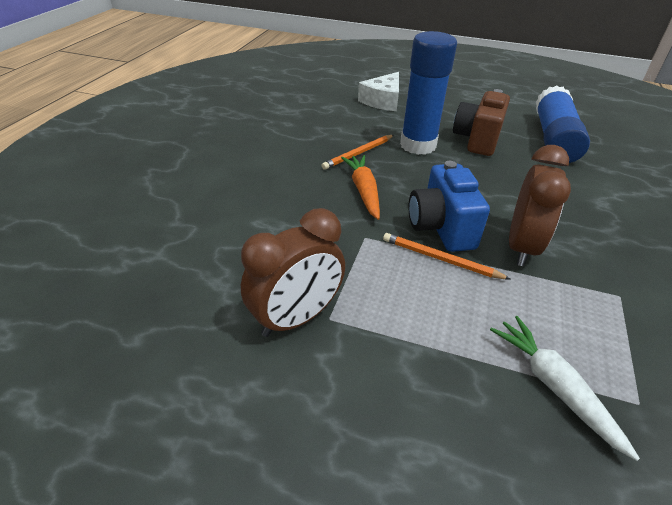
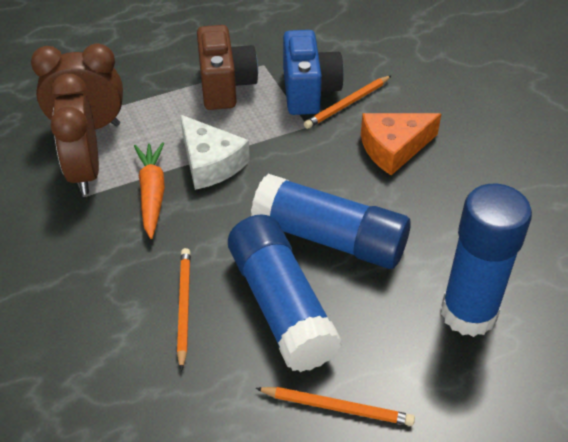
blue glue stick: 2 -> 3
orange cheese: 0 -> 1
orange pencil: 2 -> 3
white carrot: 1 -> 0

